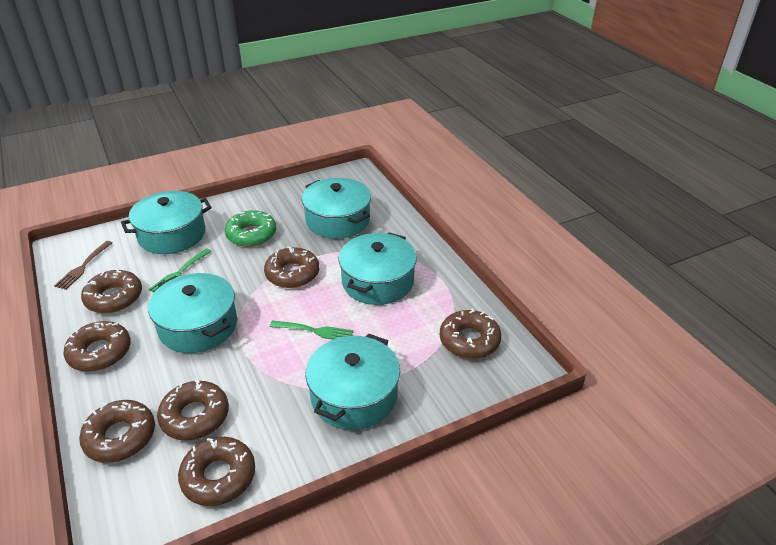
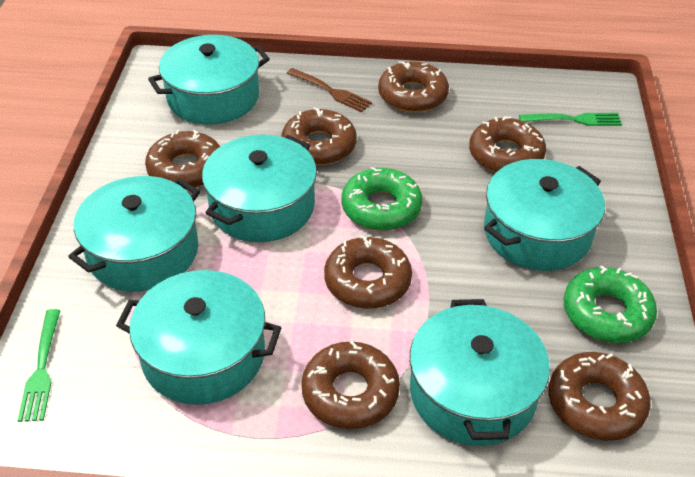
green donut: 1 -> 2
turquoise pot: 5 -> 6

